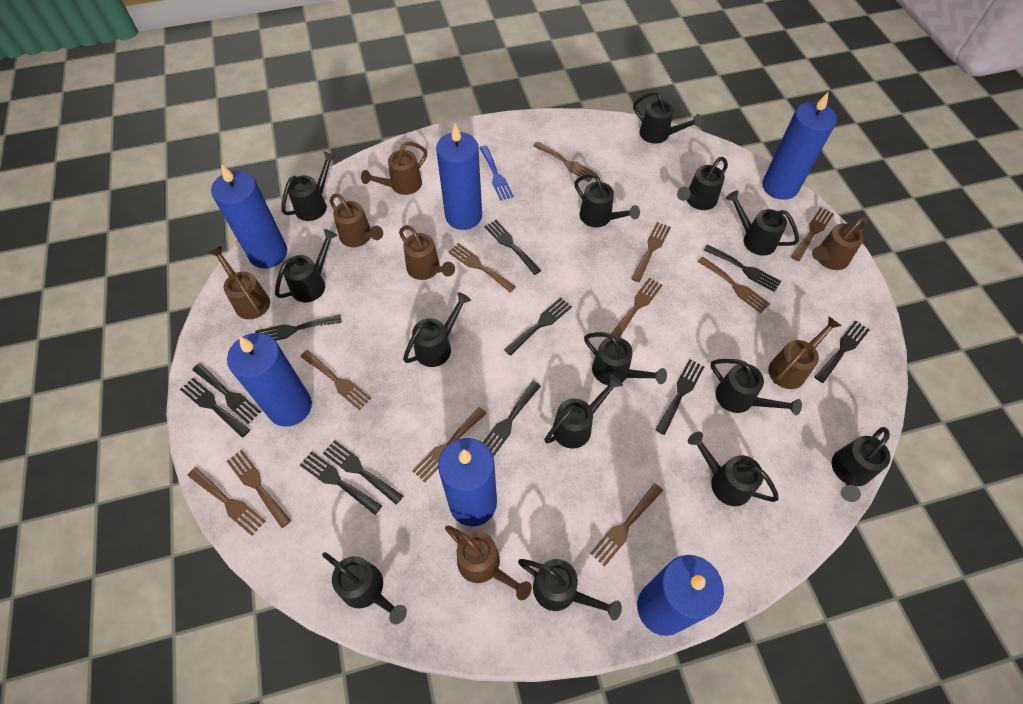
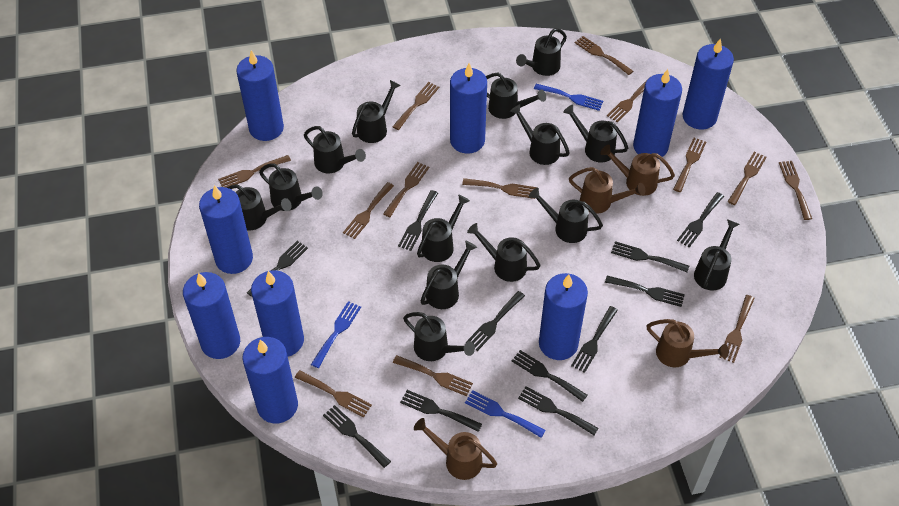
blue candle: 6 -> 9
blue fork: 1 -> 3
brown fork: 11 -> 13
brown watering can: 7 -> 4

